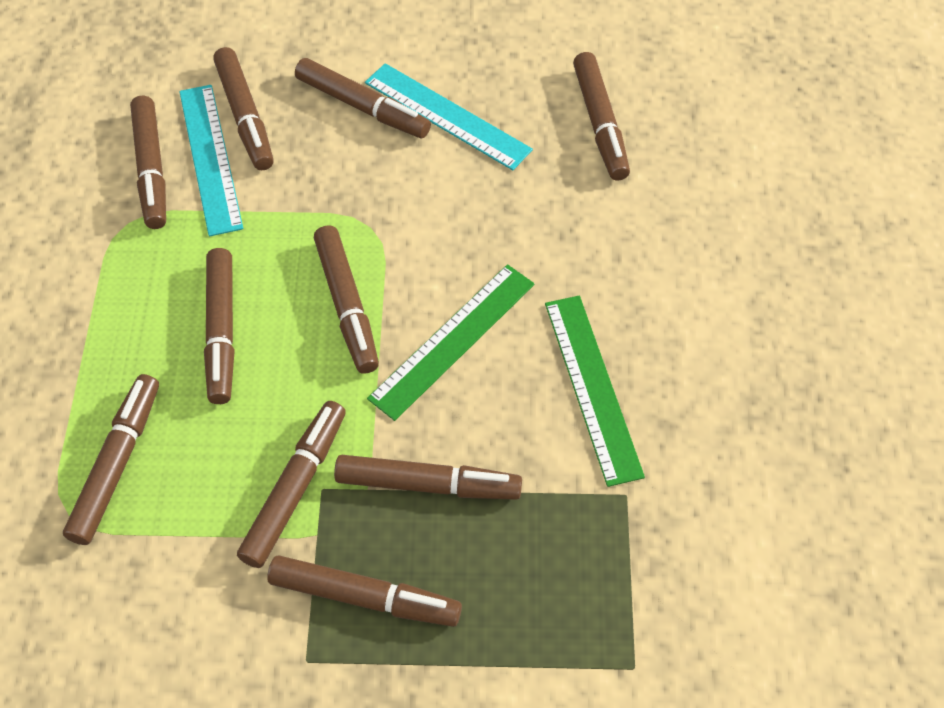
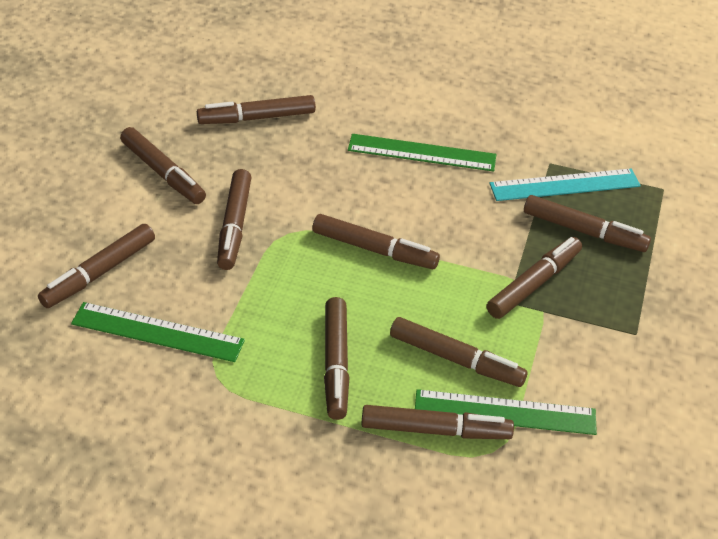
green ruler: 2 -> 3
turquoise ruler: 2 -> 1

